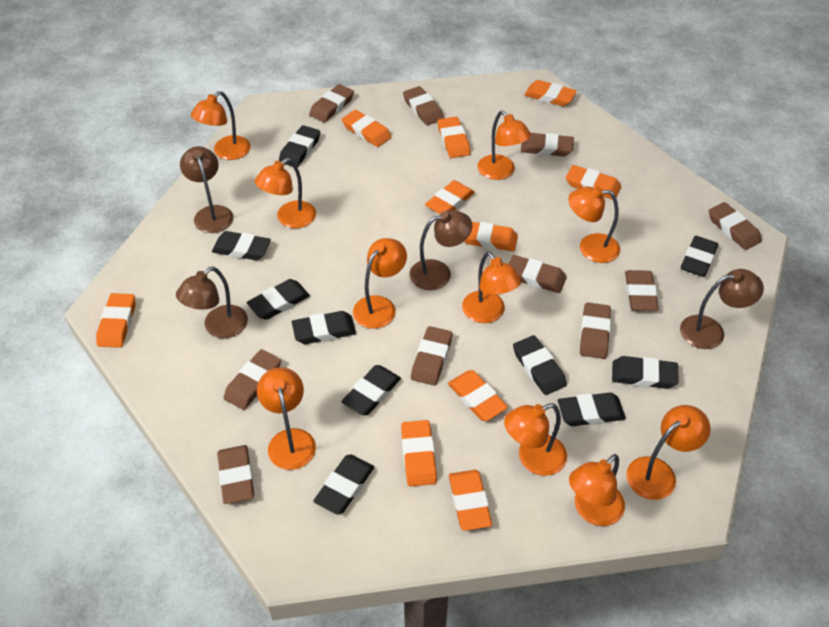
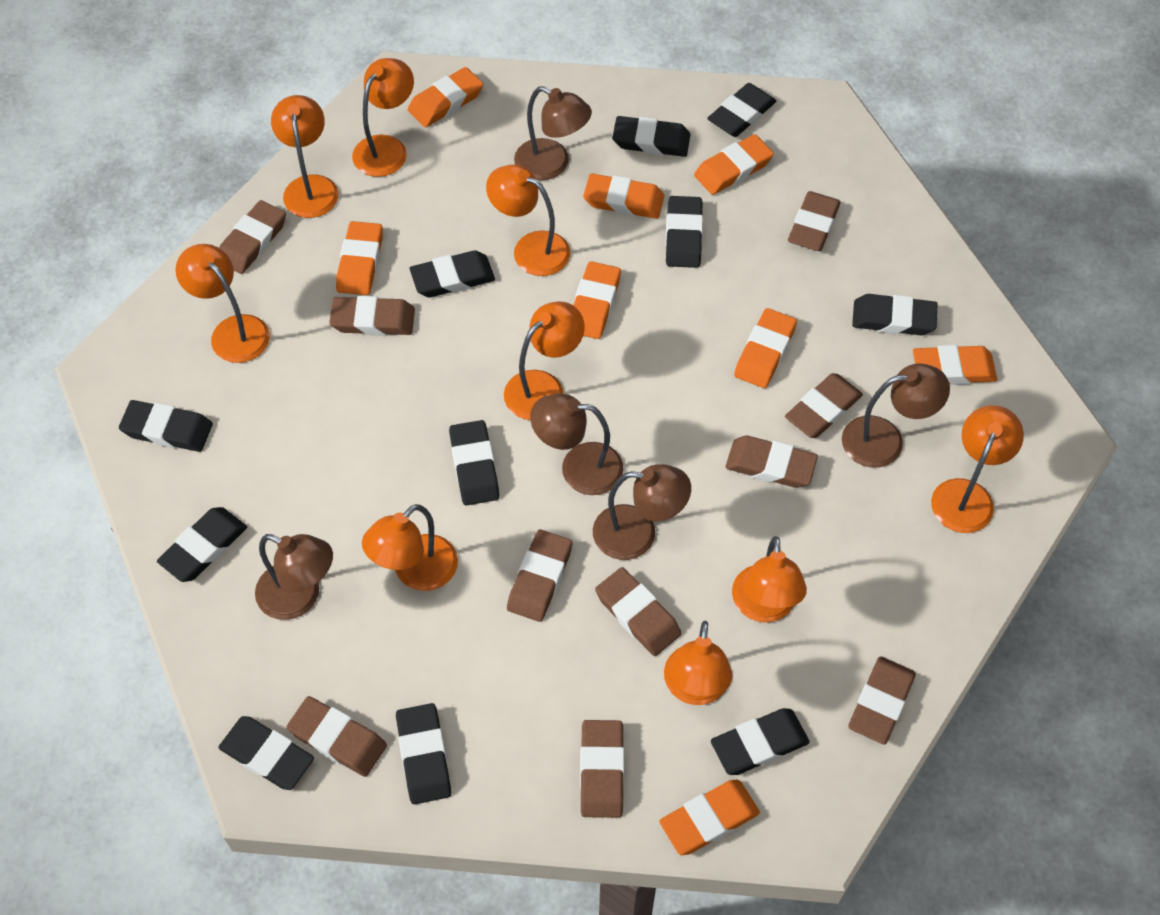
black eraser: 10 -> 11
brown lamp: 4 -> 5
orange eraser: 10 -> 8
orange lamp: 10 -> 9

